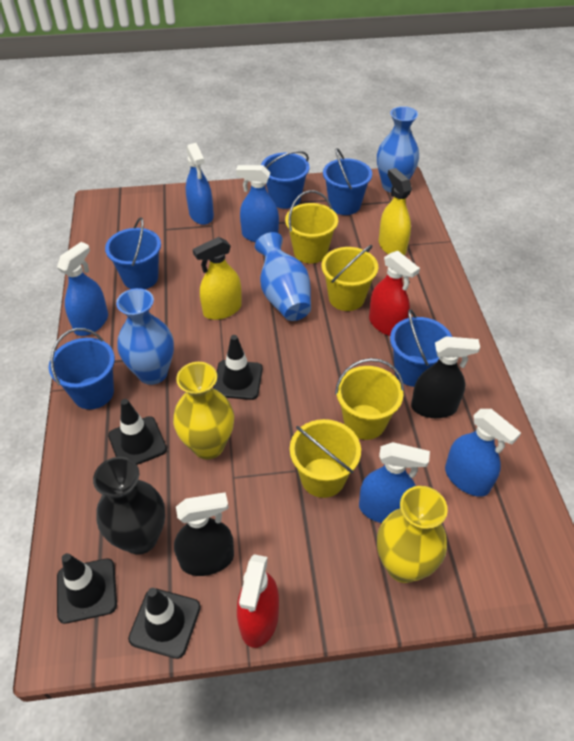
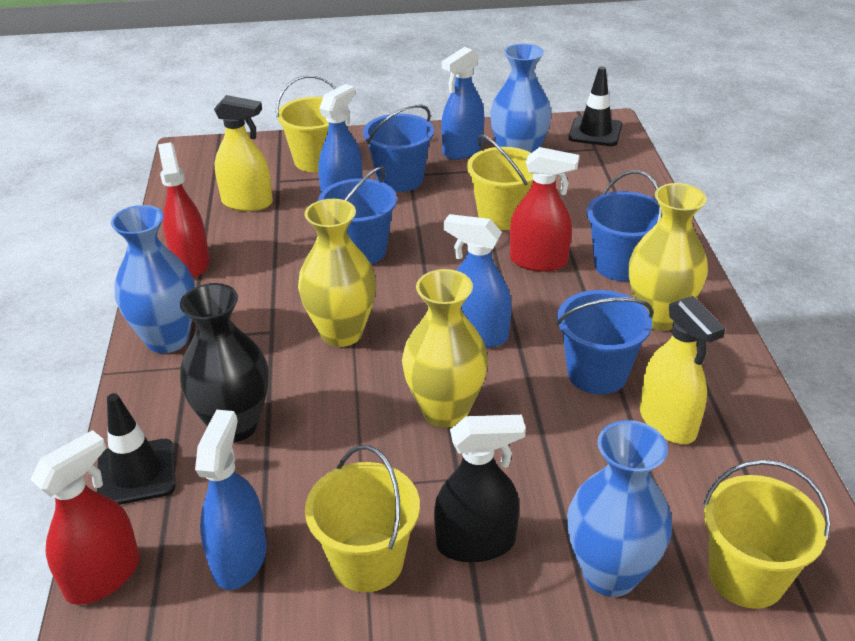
black spray bottle: 2 -> 1
black traffic cone: 4 -> 2
blue bucket: 5 -> 4
blue spray bottle: 5 -> 4
red spray bottle: 2 -> 3
yellow vase: 2 -> 3

